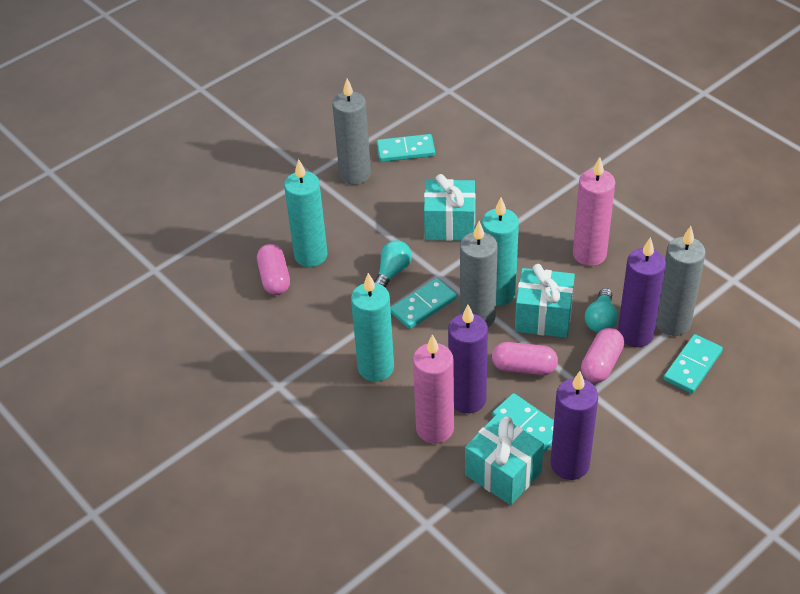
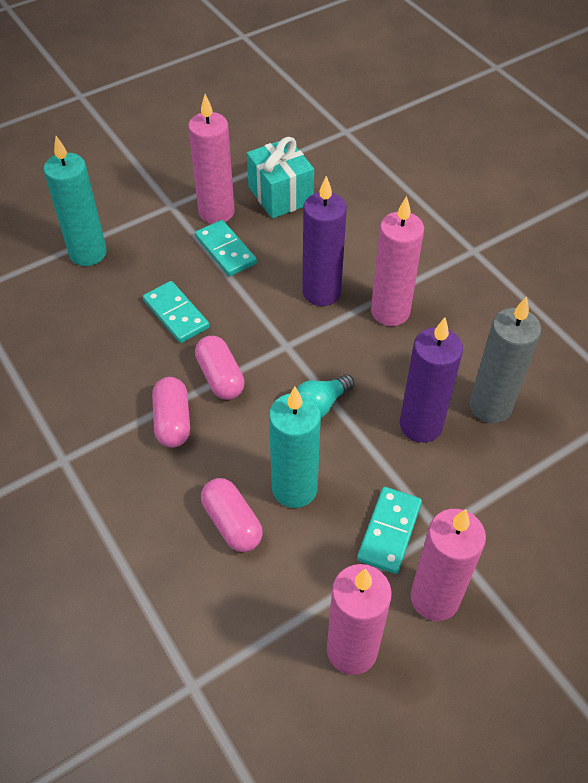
grey candle: 3 -> 1
pink candle: 2 -> 4
purple candle: 3 -> 2
turquoise candle: 3 -> 2
turquoise domino: 4 -> 3
turquoise gift: 3 -> 1
turquoise light bulb: 2 -> 1

